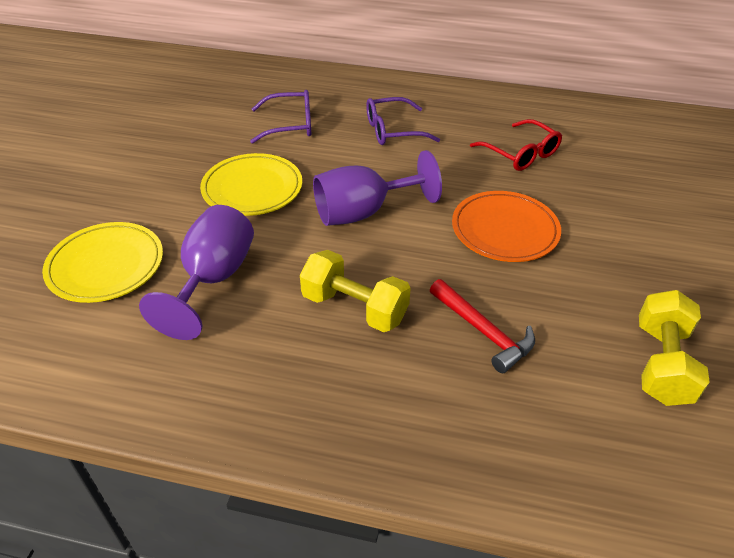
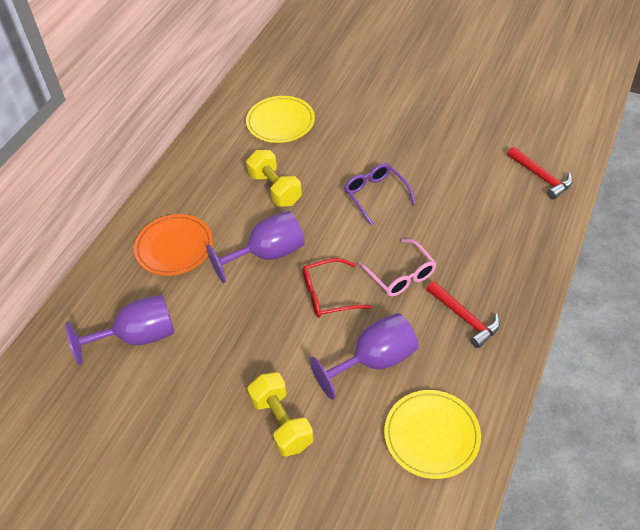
pink glasses: 0 -> 1
purple glasses: 2 -> 1
purple goblet: 2 -> 3
red hammer: 1 -> 2

